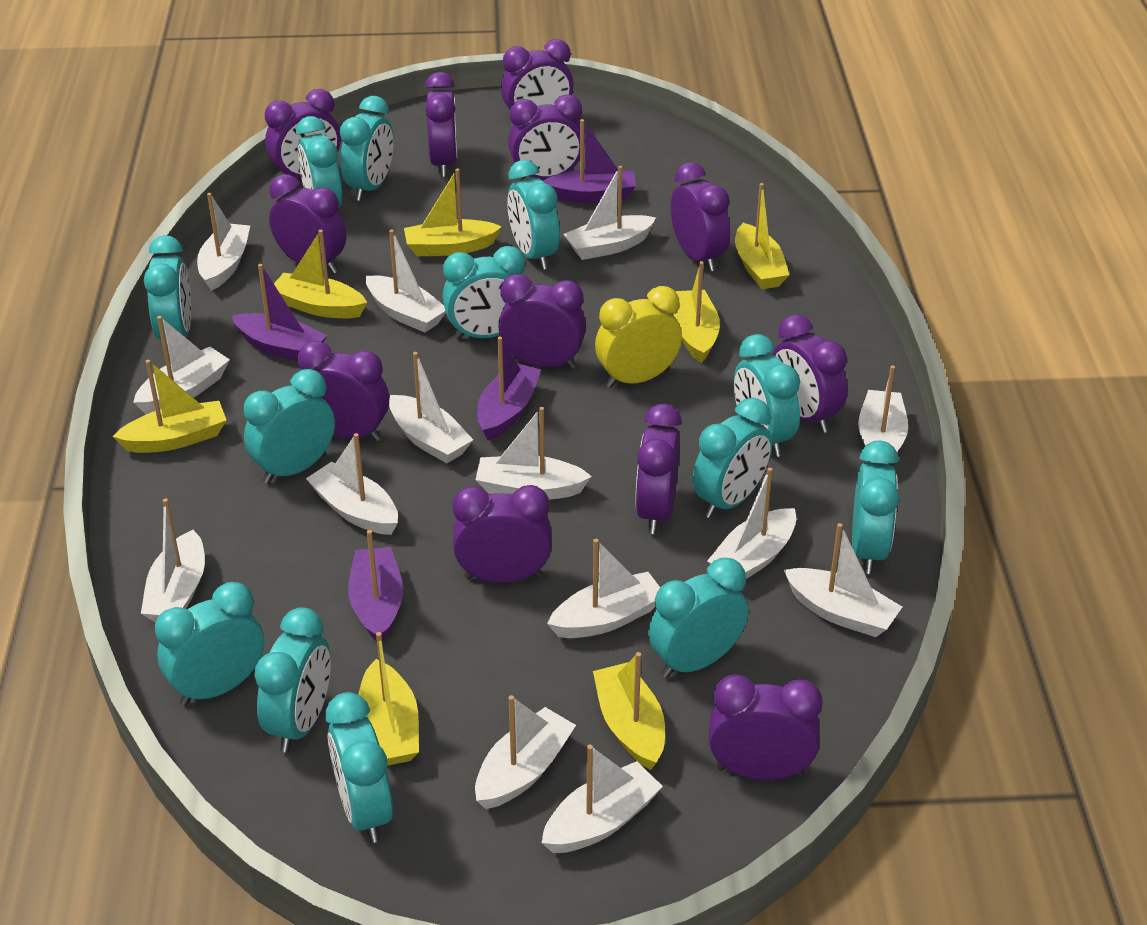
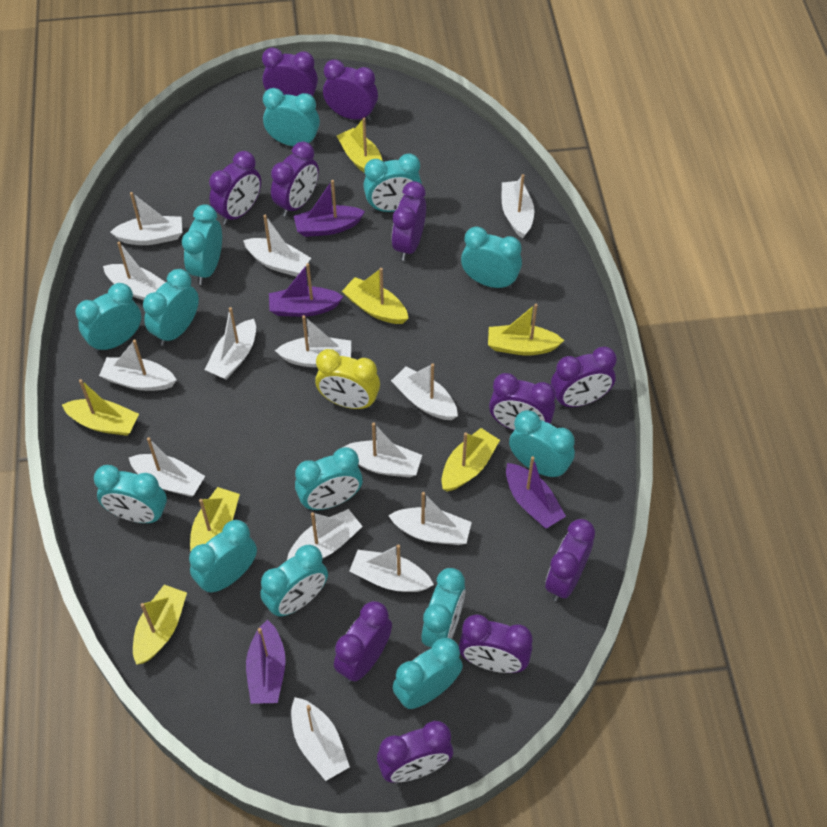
purple clock: 12 -> 11

